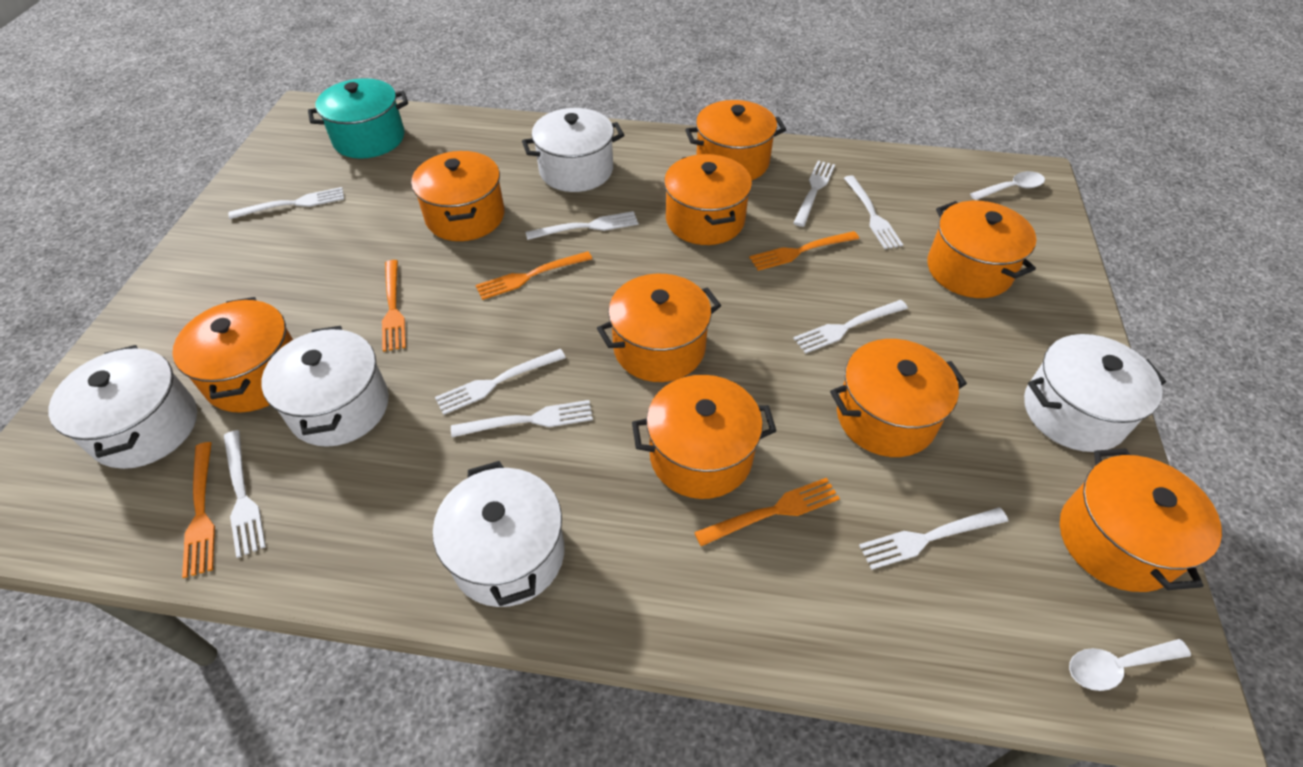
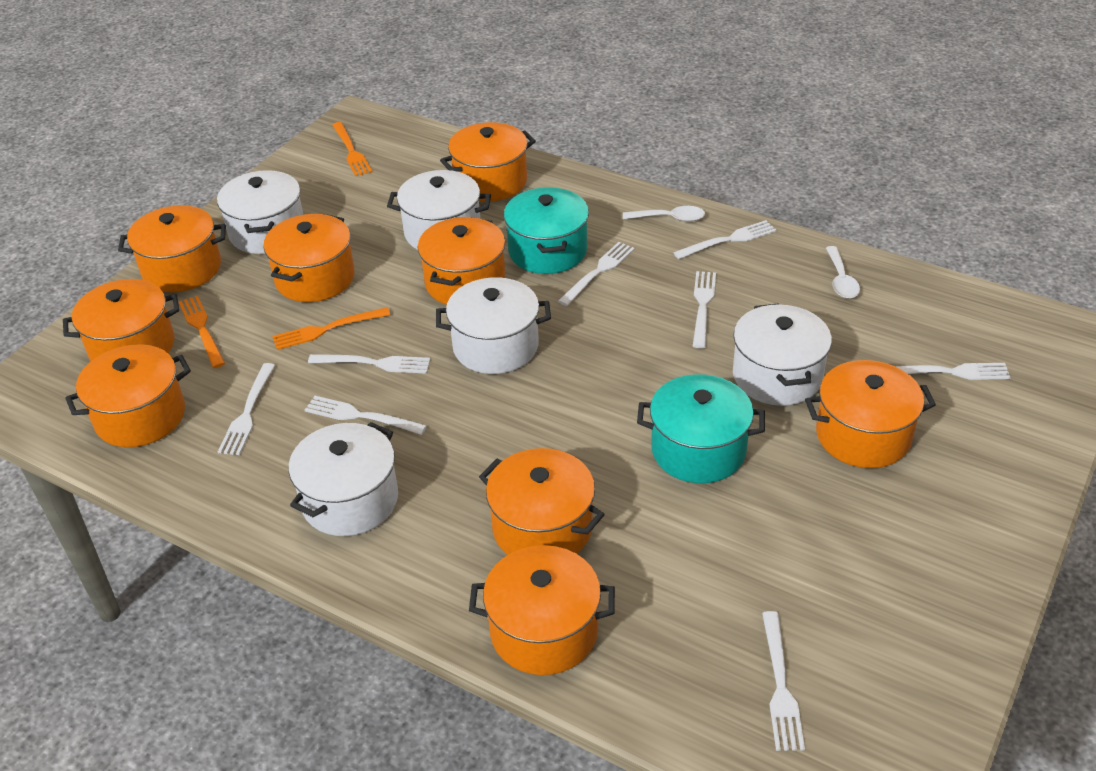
orange fork: 5 -> 3
turquoise pot: 1 -> 2
white fork: 9 -> 8

